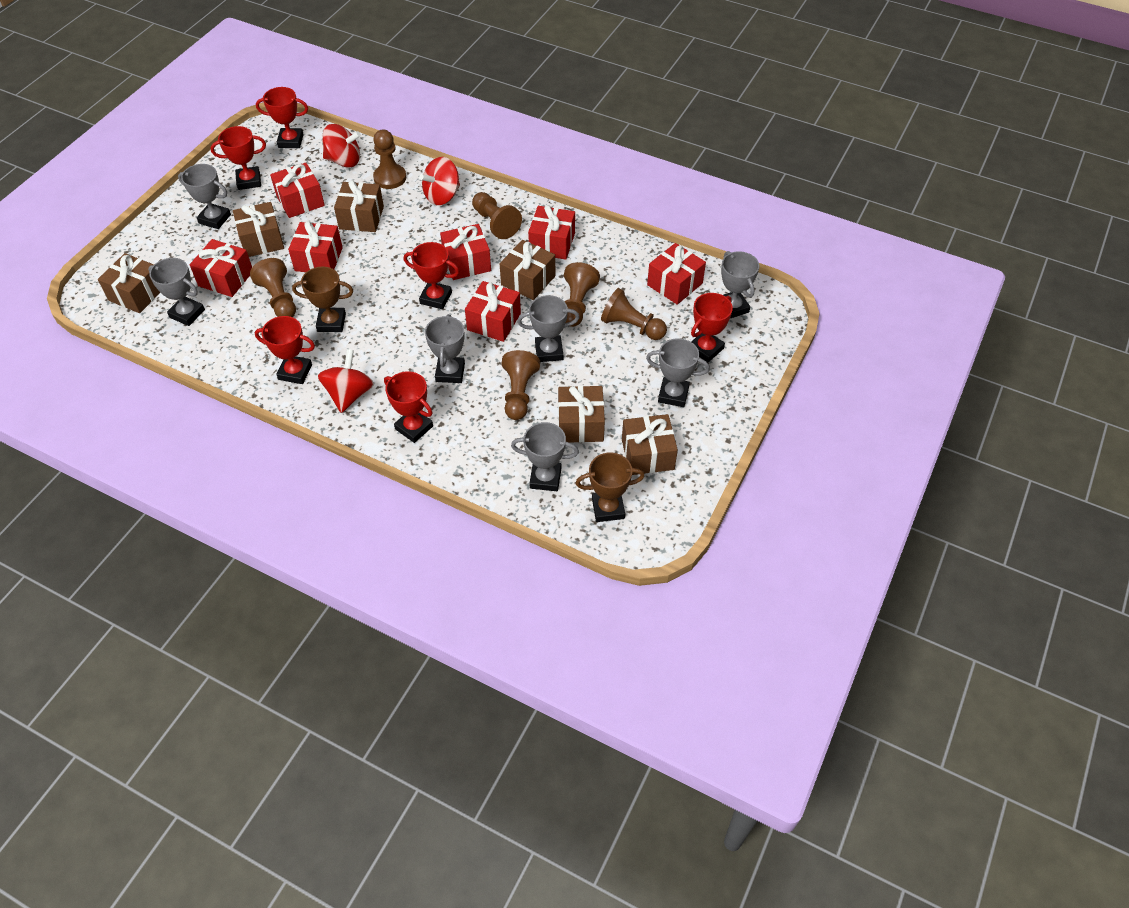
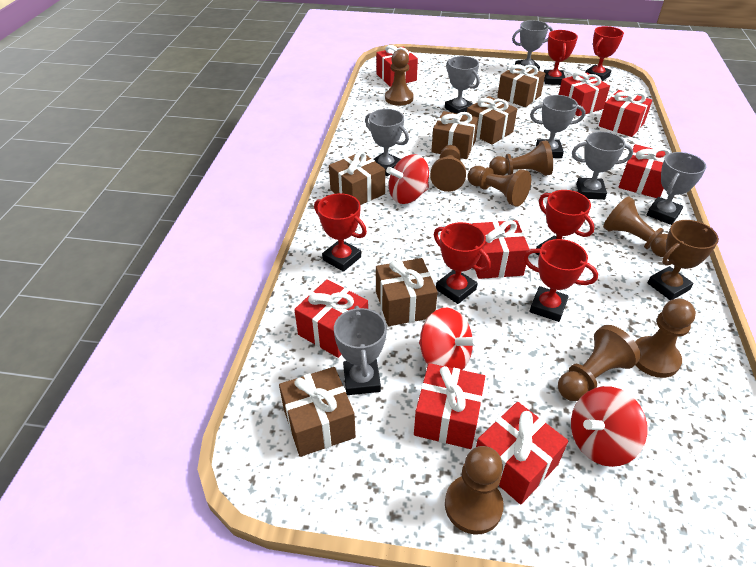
brown pawn: 6 -> 8
brown trophy: 2 -> 1
red gift: 7 -> 8

